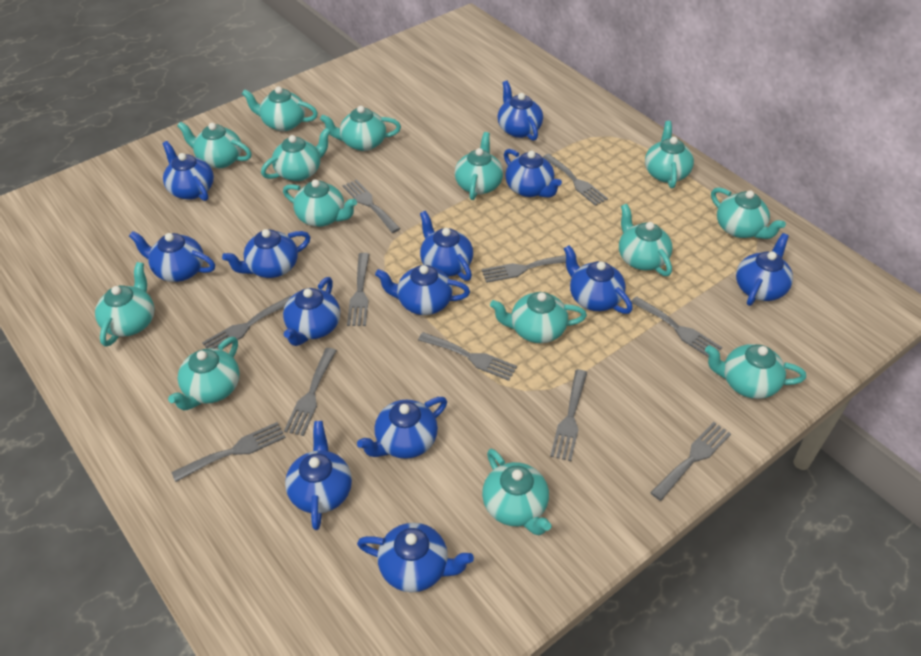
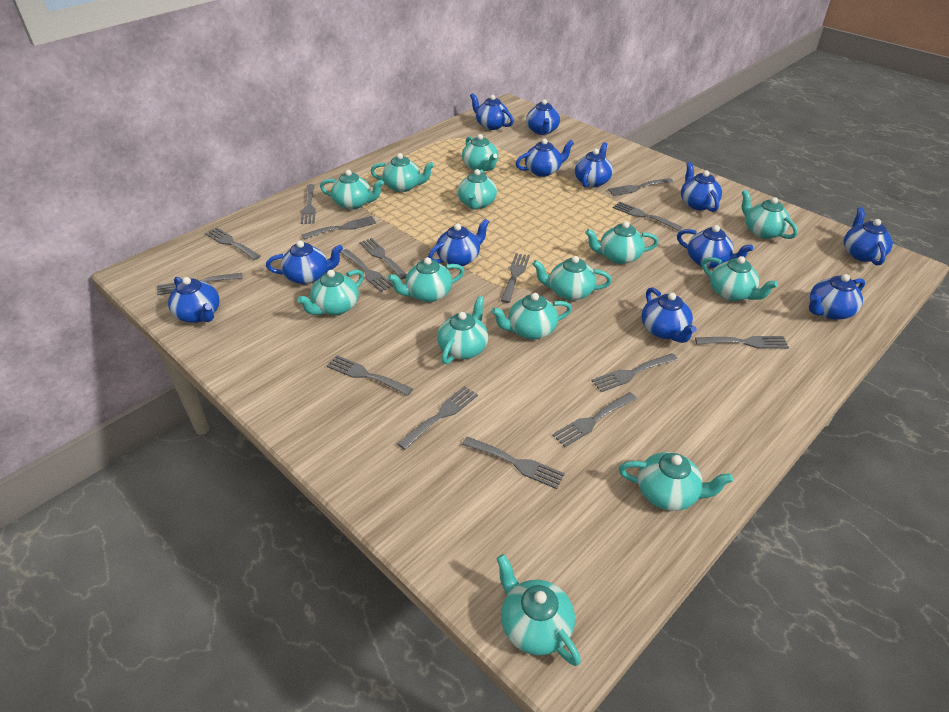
blue teapot: 13 -> 12
grey fork: 11 -> 15

